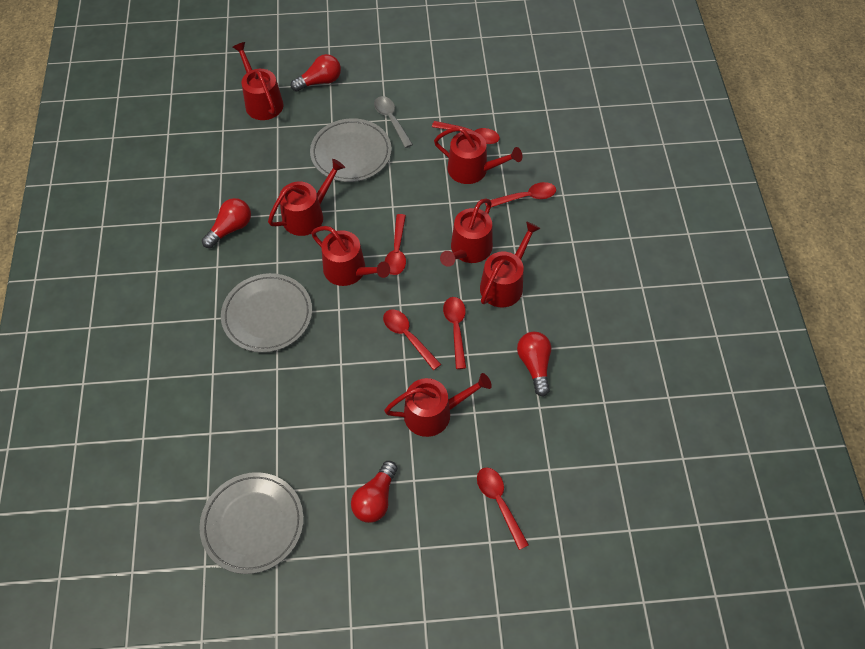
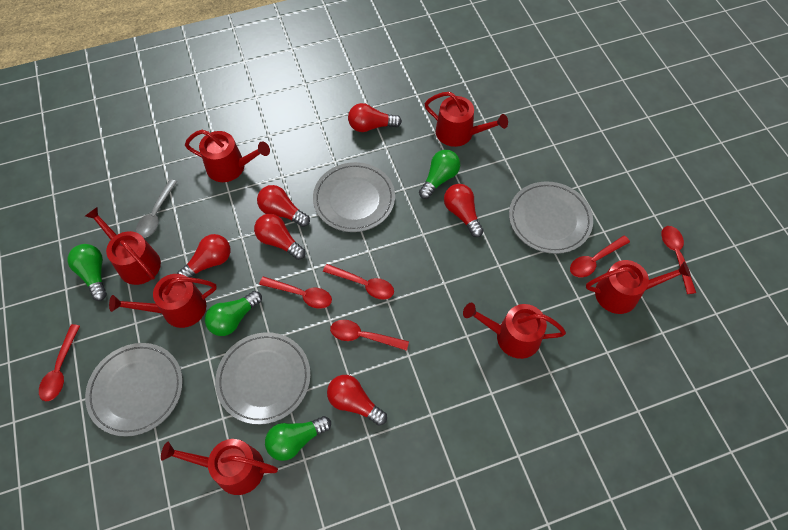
green light bulb: 0 -> 4
grey plate: 3 -> 4
red light bulb: 4 -> 6

